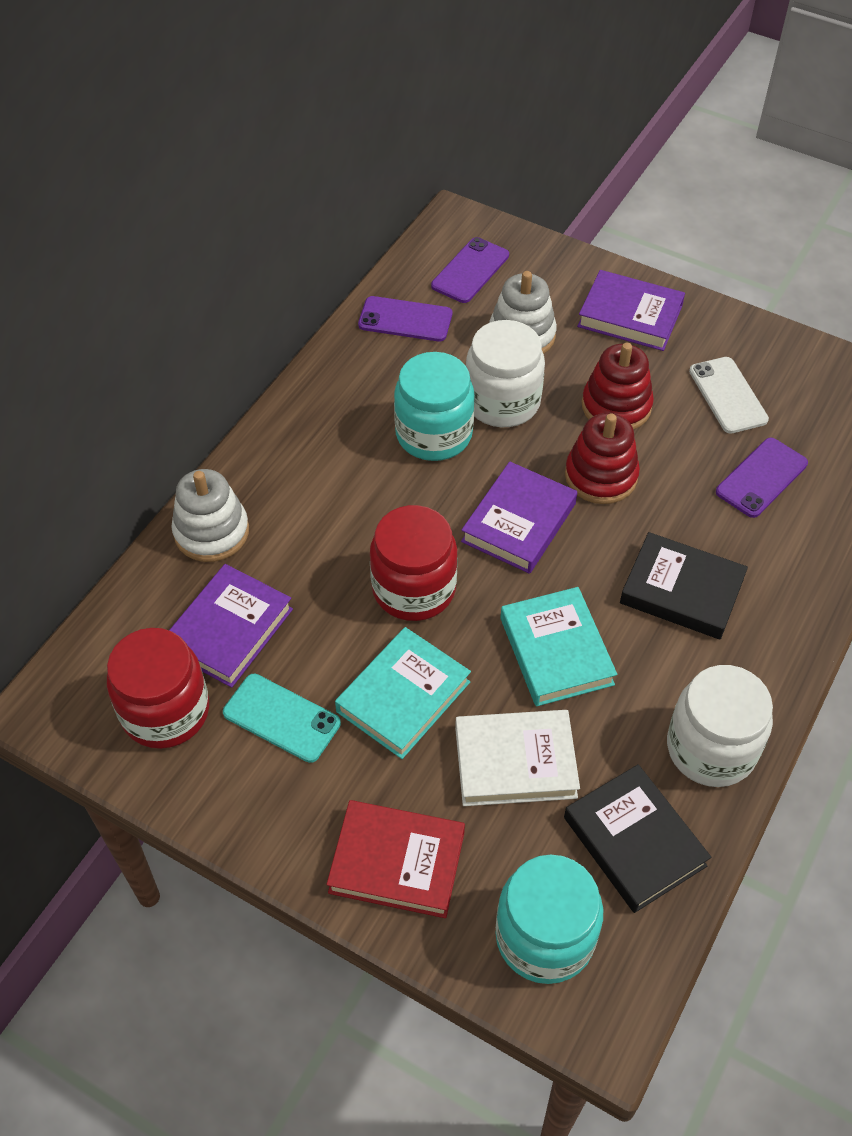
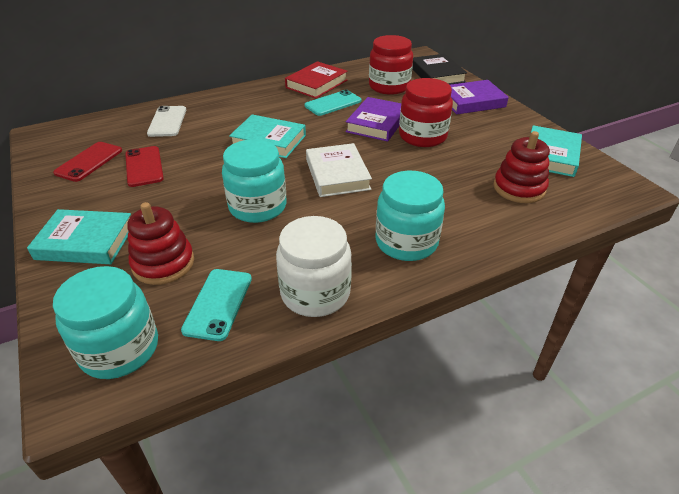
black book: 2 -> 1
purple book: 3 -> 2
purple phone: 3 -> 0
red phone: 0 -> 2
turquoise book: 2 -> 3
turquoise jar: 2 -> 3
turquoise phone: 1 -> 2
white jar: 2 -> 1
white stacking toy: 2 -> 0

